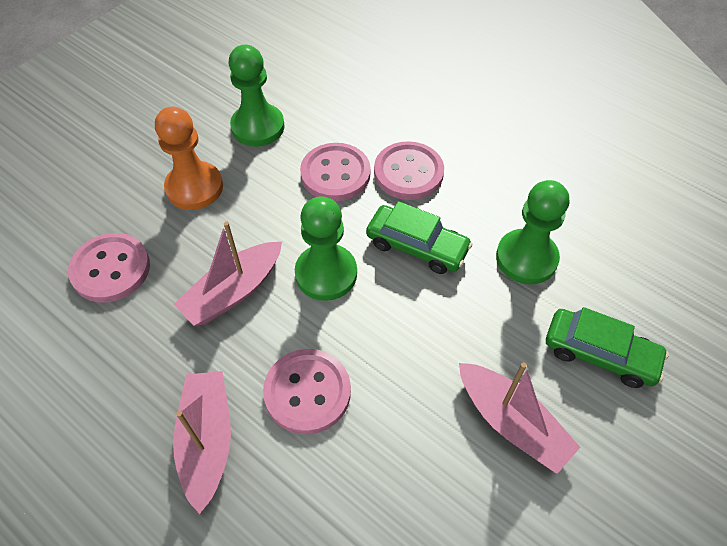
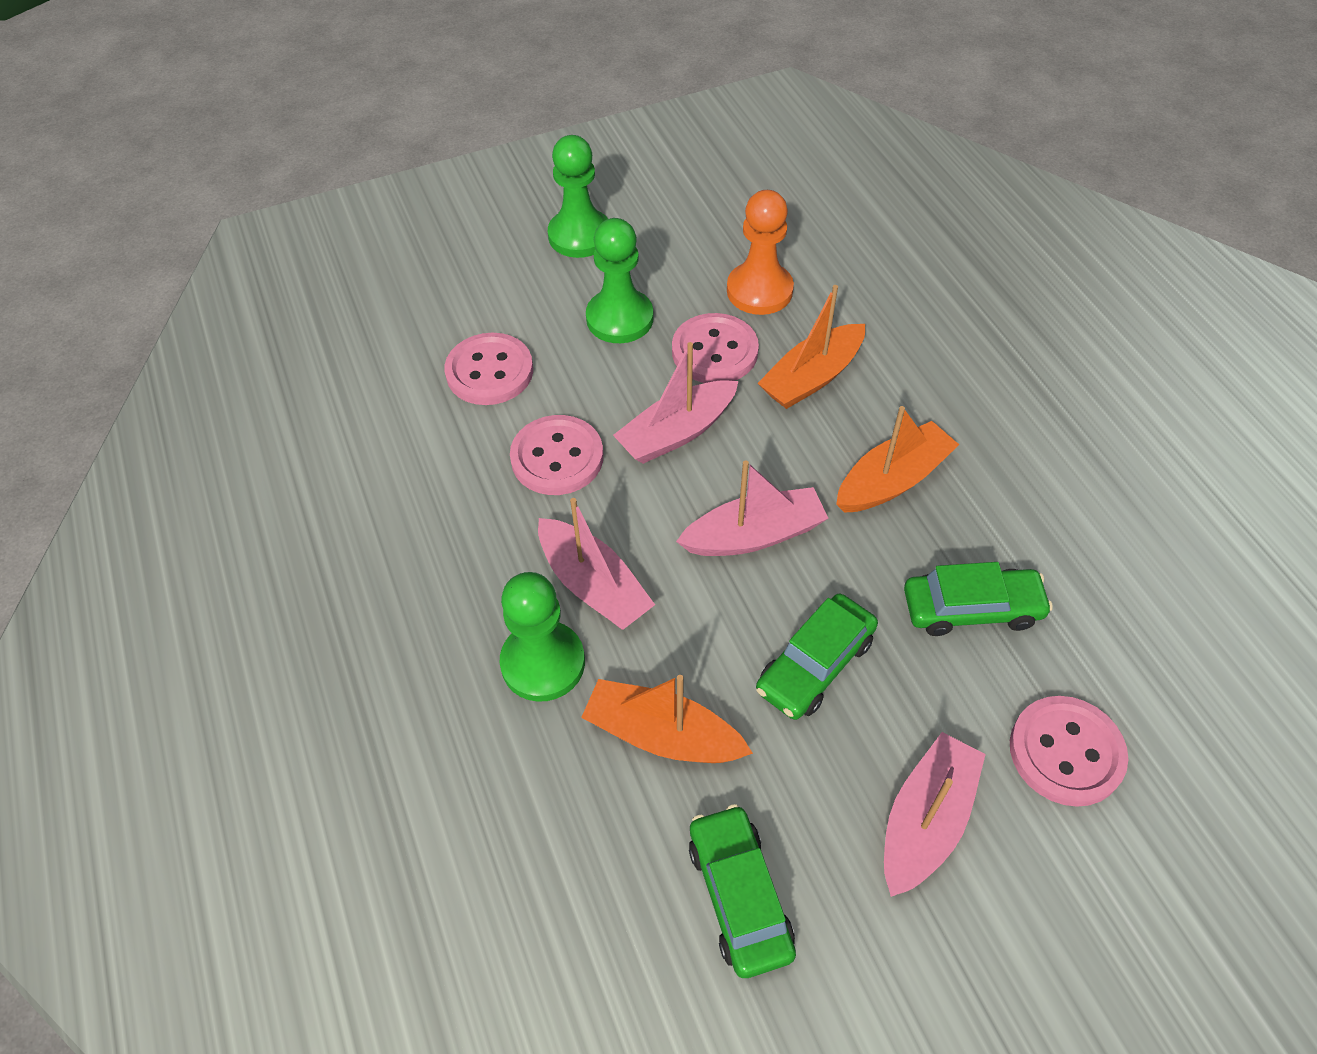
green car: 2 -> 3
orange boat: 0 -> 3
pink boat: 3 -> 4

